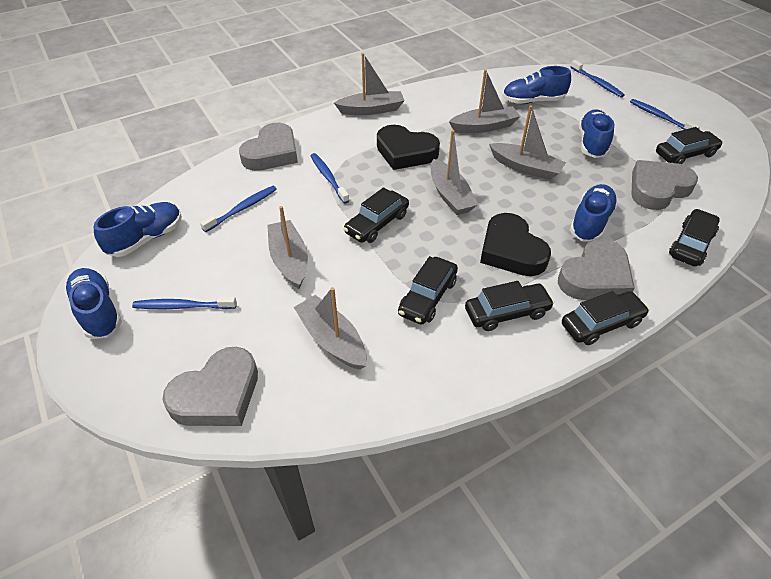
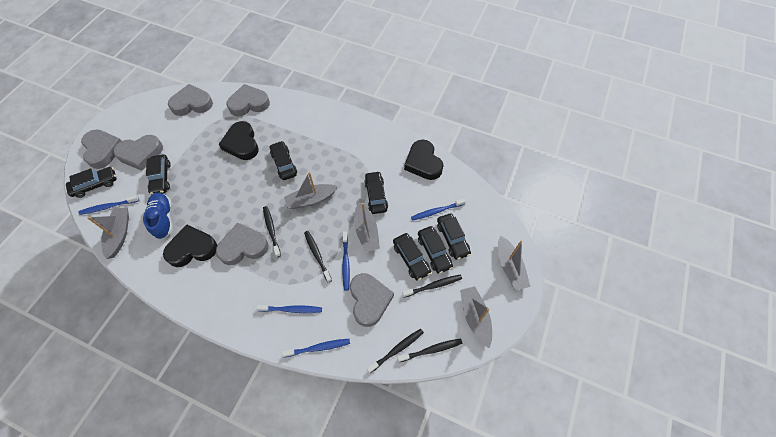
black car: 6 -> 7
black heart: 2 -> 3
black toothbrush: 0 -> 5
blue shoe: 5 -> 1
grey boat: 6 -> 5
grey heart: 4 -> 6

